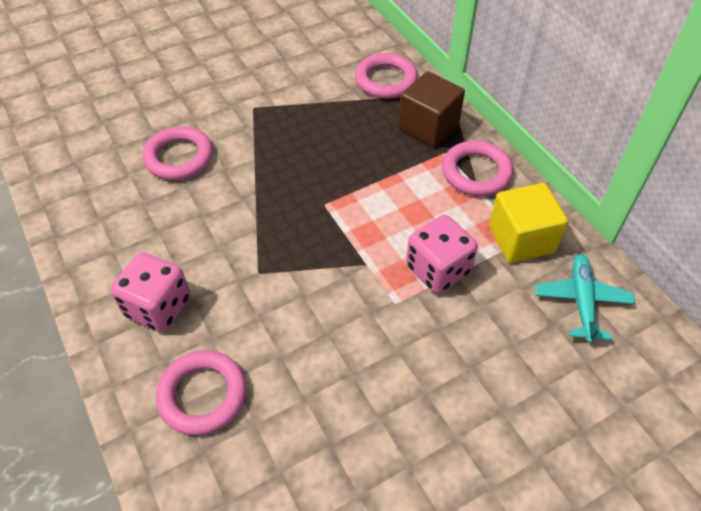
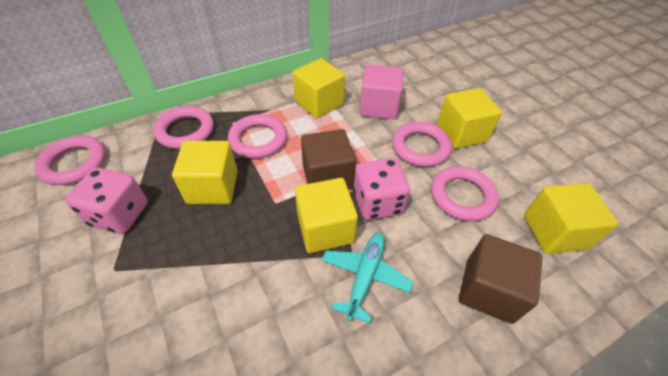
brown cube: 1 -> 2
pink cube: 0 -> 1
pink ring: 4 -> 5
yellow cube: 1 -> 5

